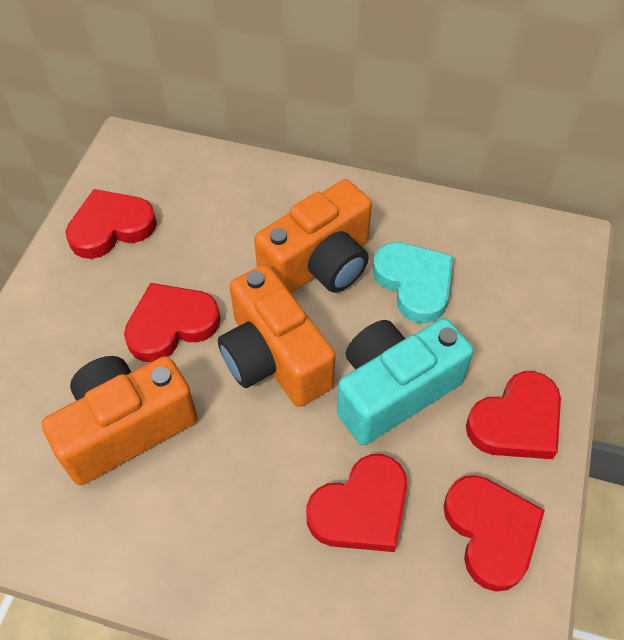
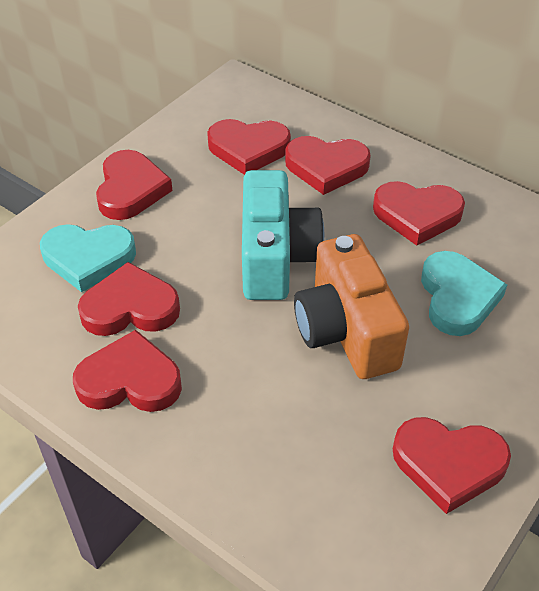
orange camera: 3 -> 1
red heart: 5 -> 7
turquoise heart: 1 -> 2

